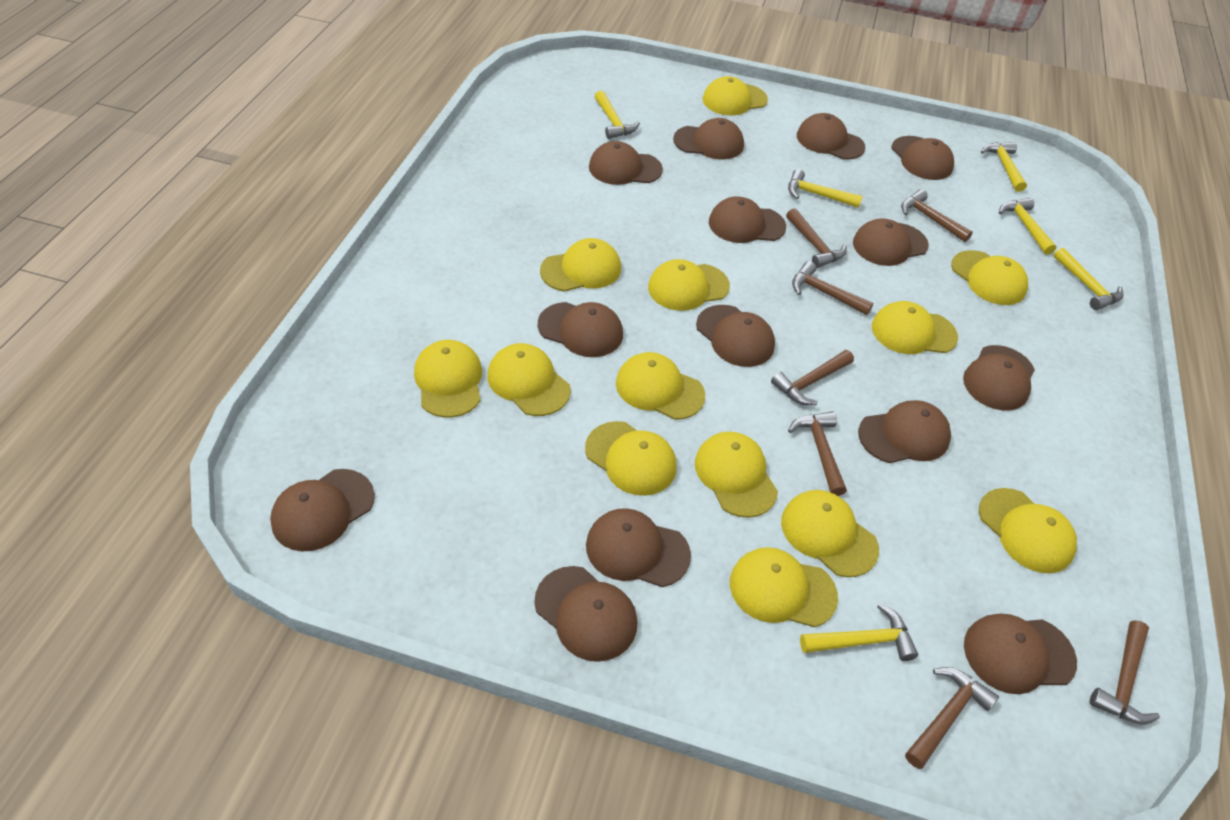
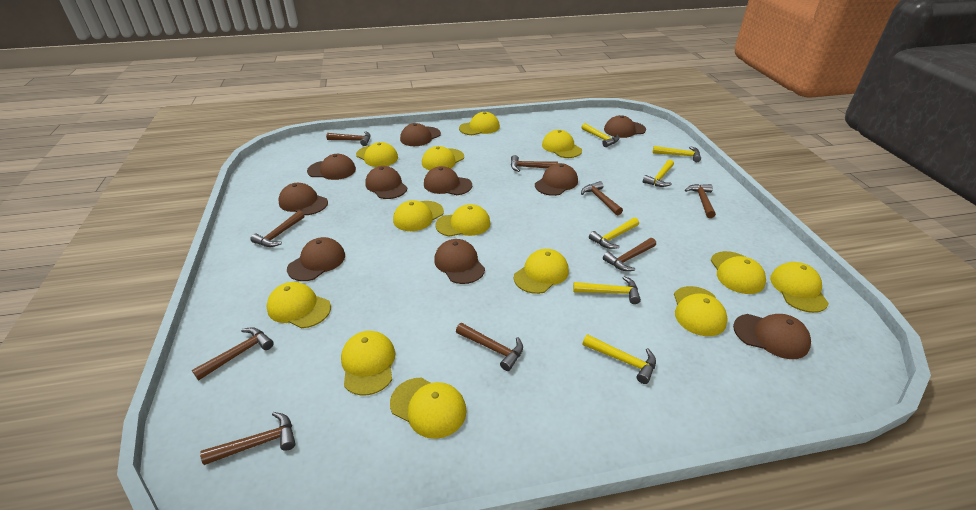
brown cap: 14 -> 10
brown hammer: 7 -> 9

